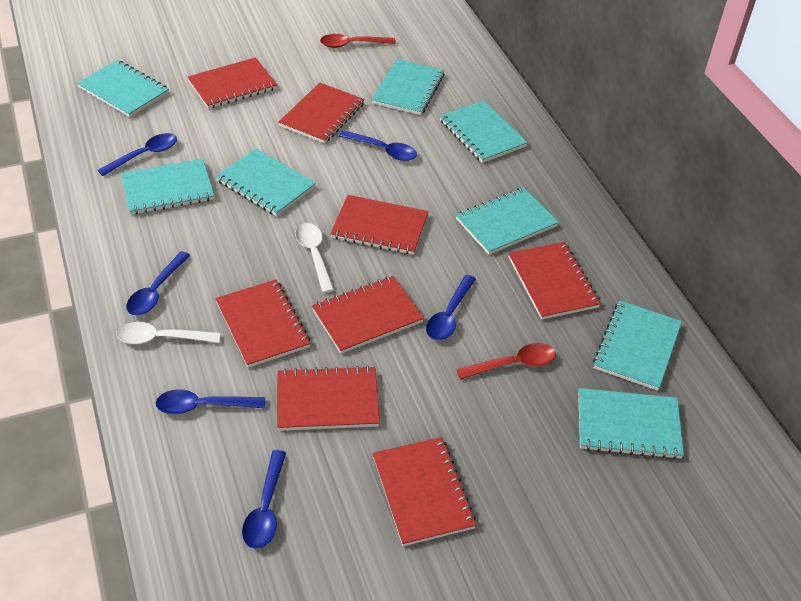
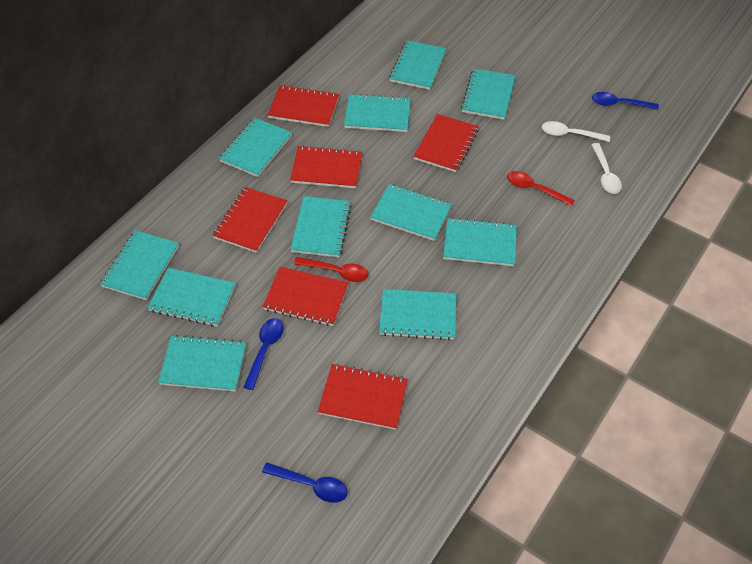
blue spoon: 6 -> 3
red notebook: 8 -> 6
turquoise notebook: 8 -> 11

